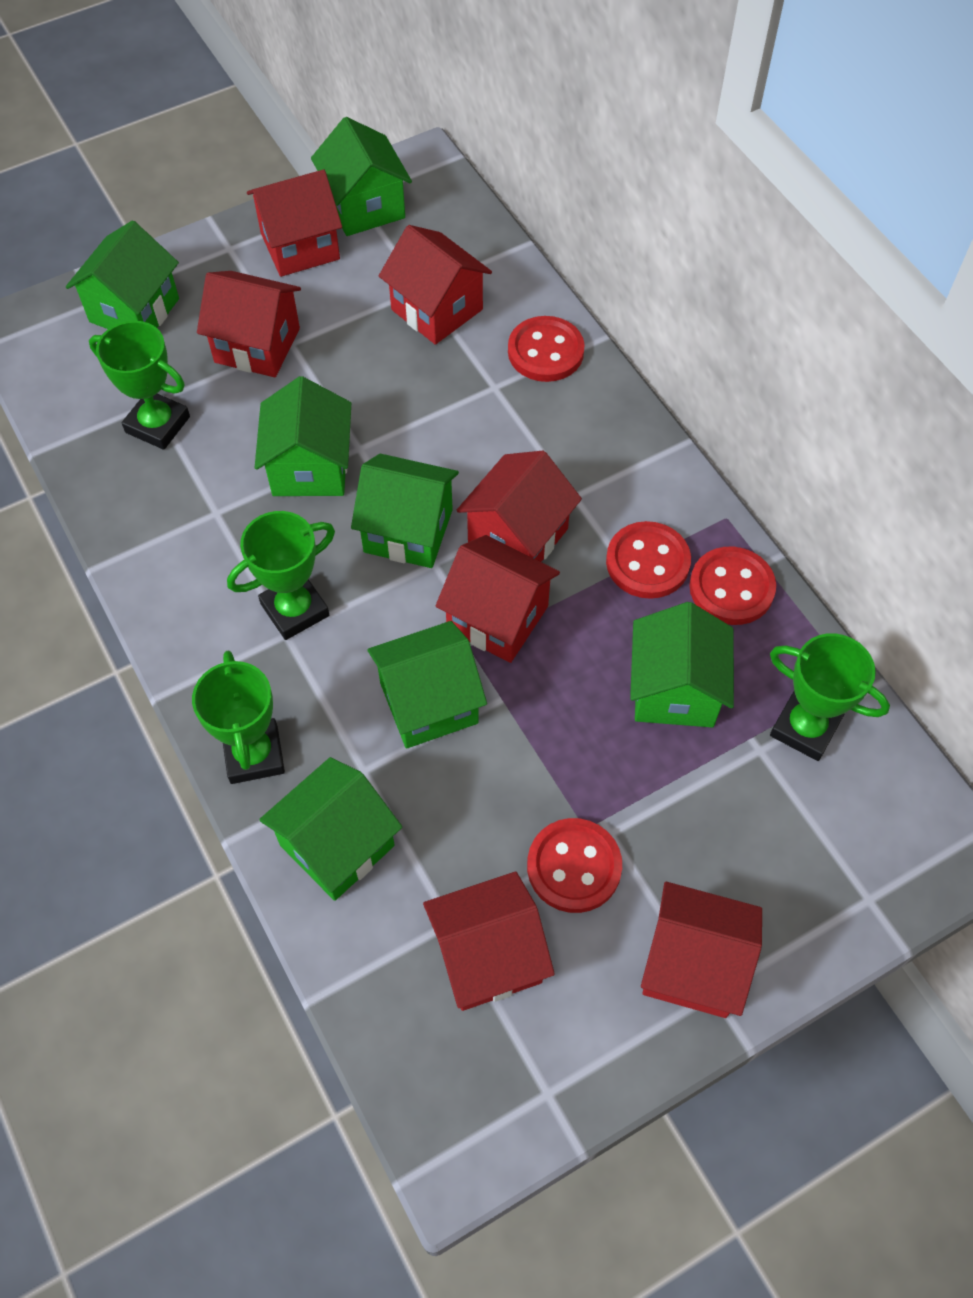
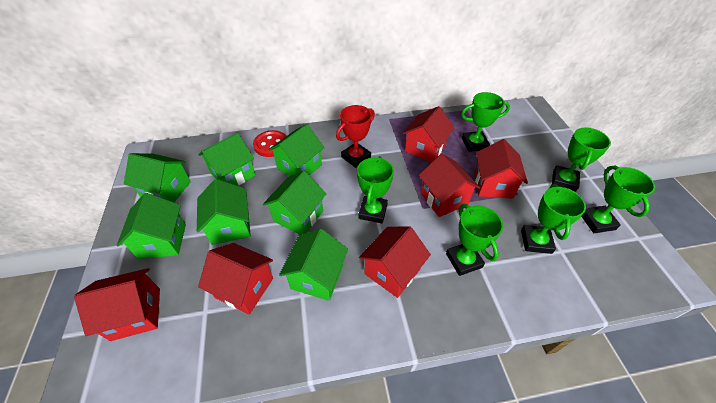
green trophy: 4 -> 6
red button: 4 -> 1
red house: 7 -> 6
red trophy: 0 -> 1

